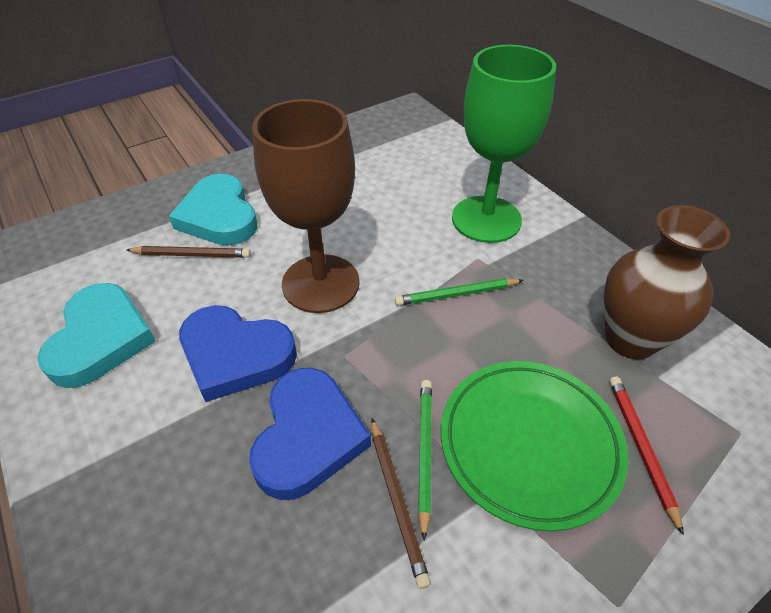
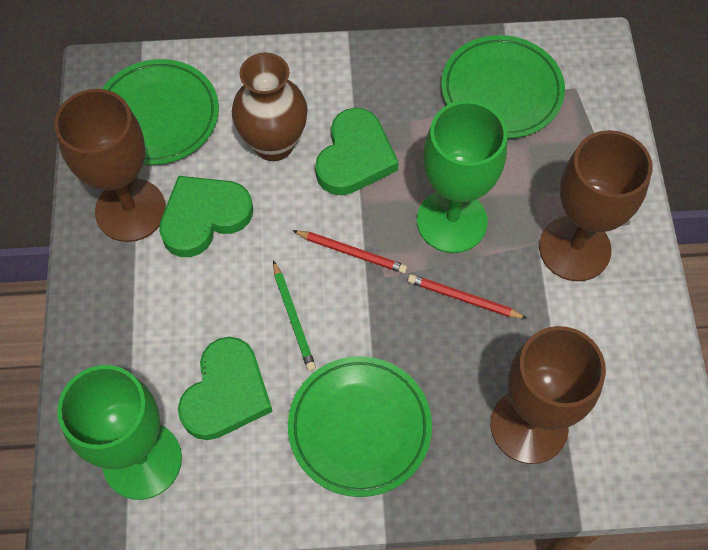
blue heart: 2 -> 0
brown goblet: 1 -> 3
brown pencil: 2 -> 0
green goblet: 1 -> 2
green heart: 0 -> 3
green pencil: 2 -> 1
green plate: 1 -> 3
red pencil: 1 -> 2
turquoise heart: 2 -> 0

